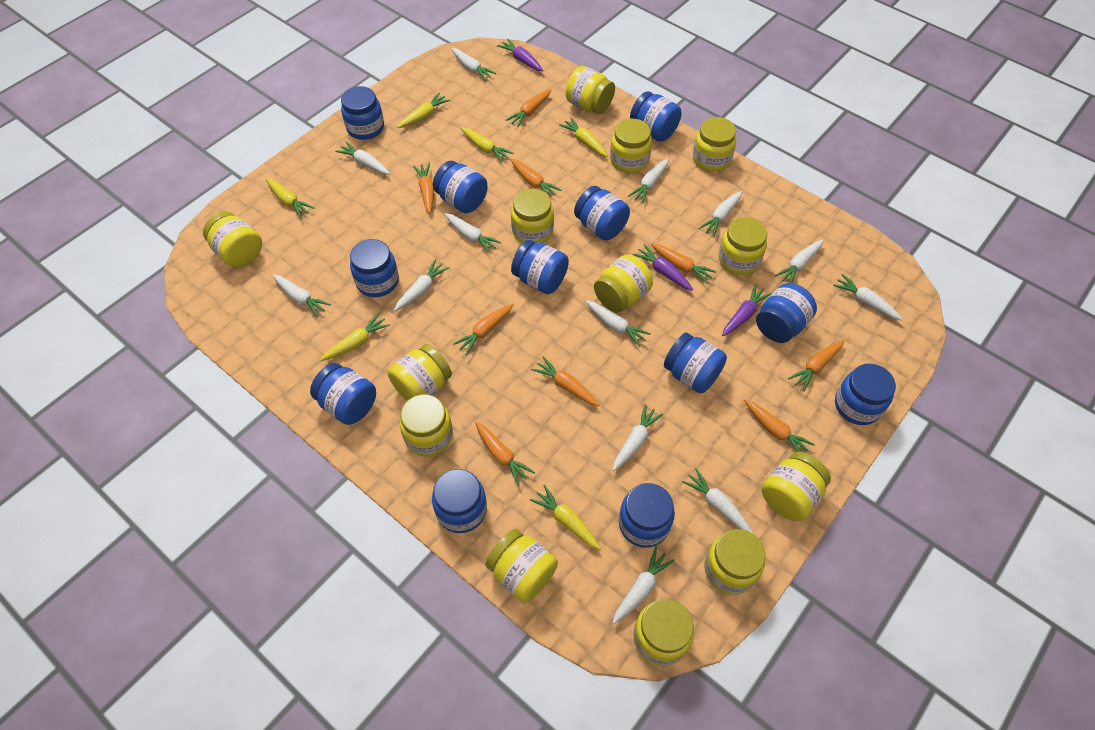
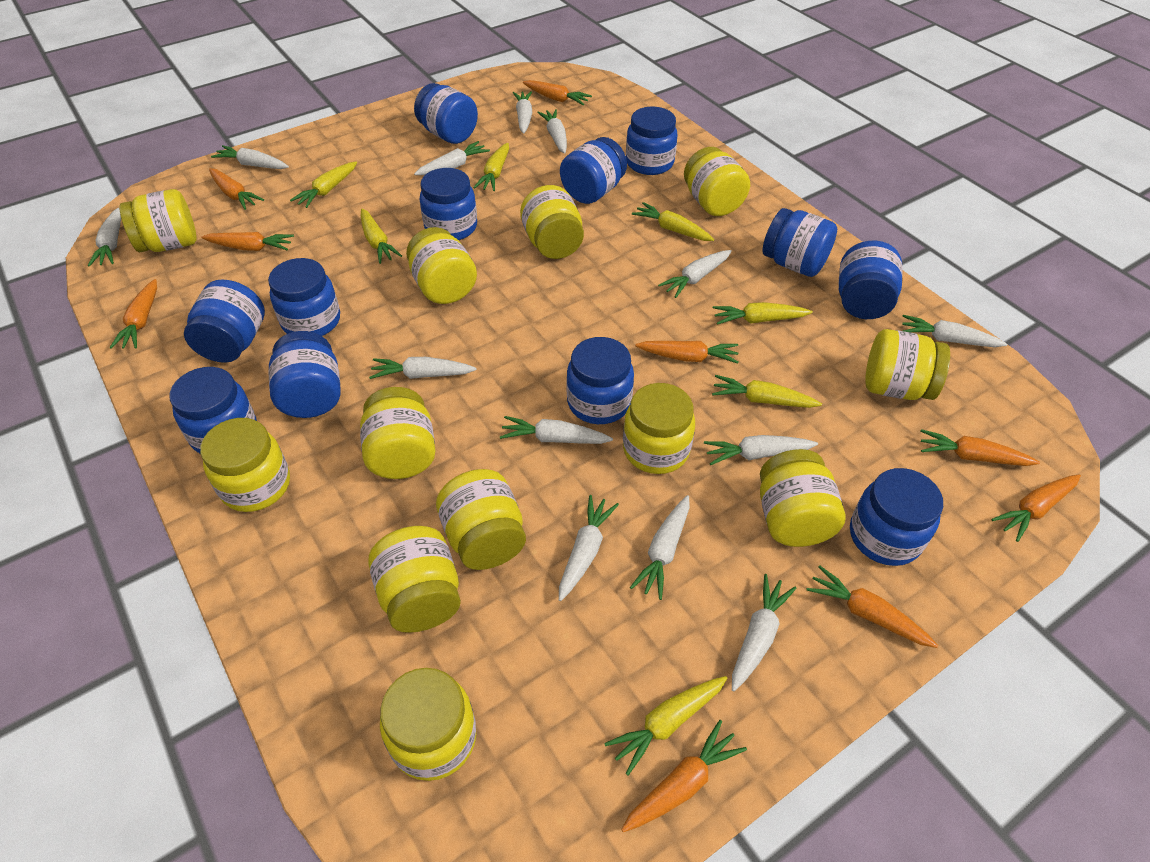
purple carrot: 3 -> 0
yellow carrot: 6 -> 7
yellow jar: 13 -> 12

